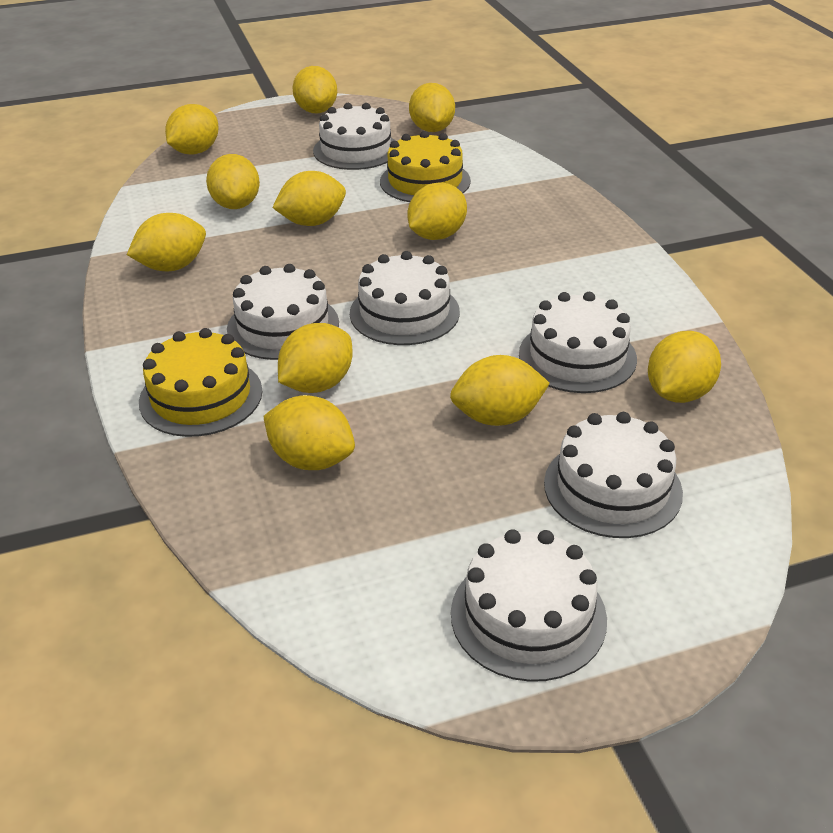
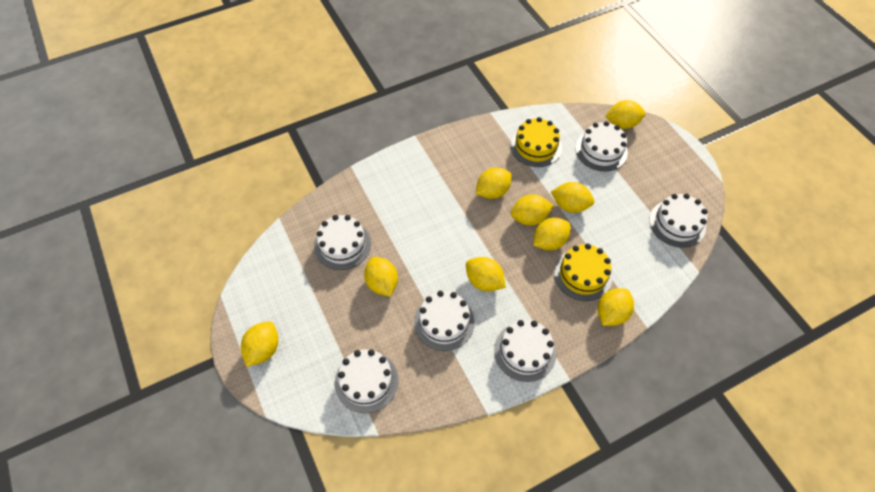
yellow lemon: 11 -> 9

